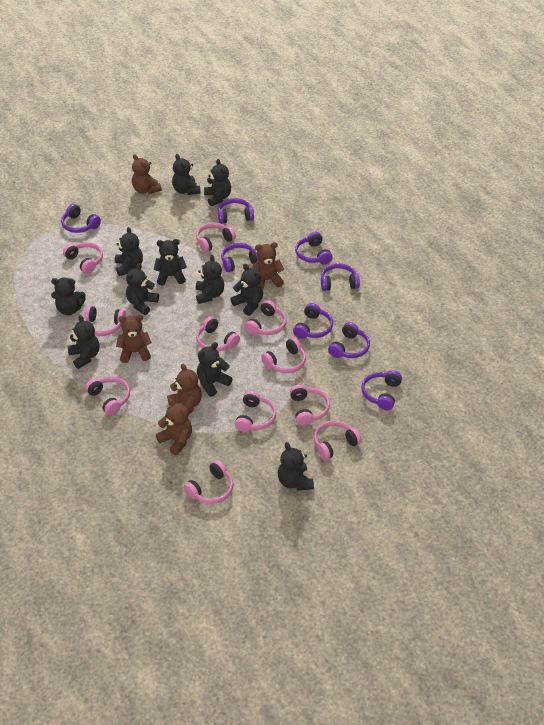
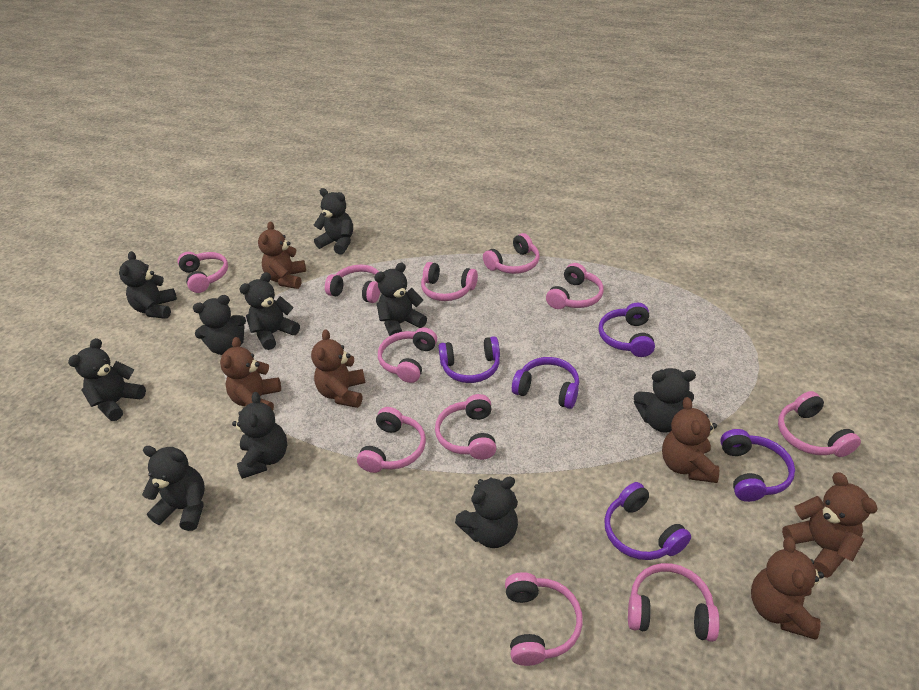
black teddy bear: 11 -> 10
brown teddy bear: 5 -> 6
purple headphones: 8 -> 5

